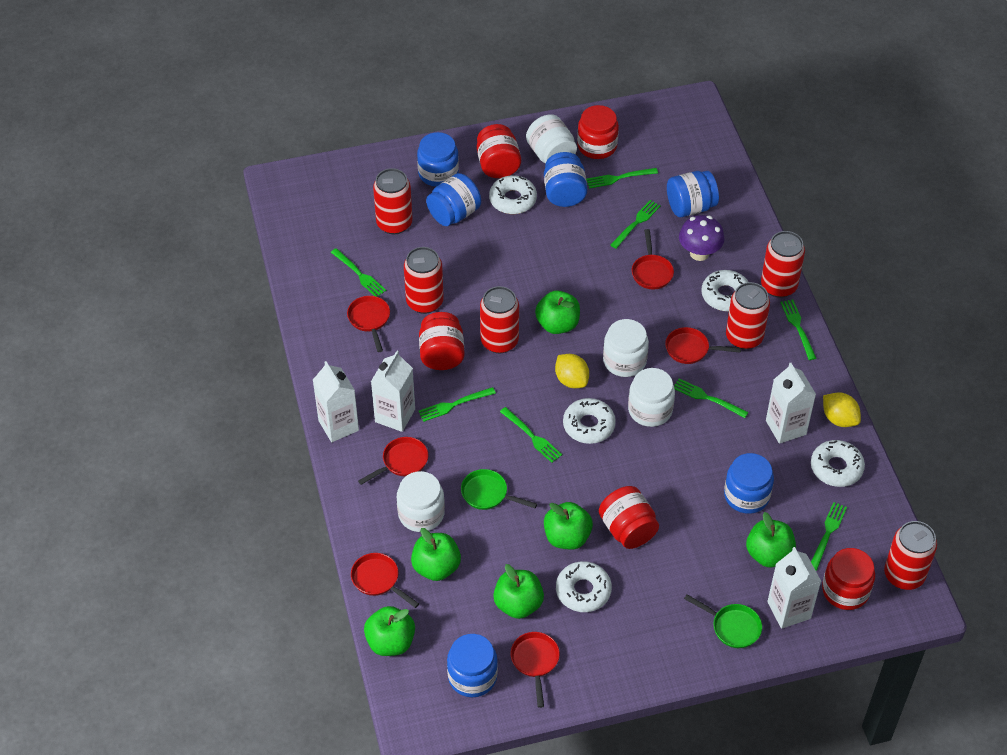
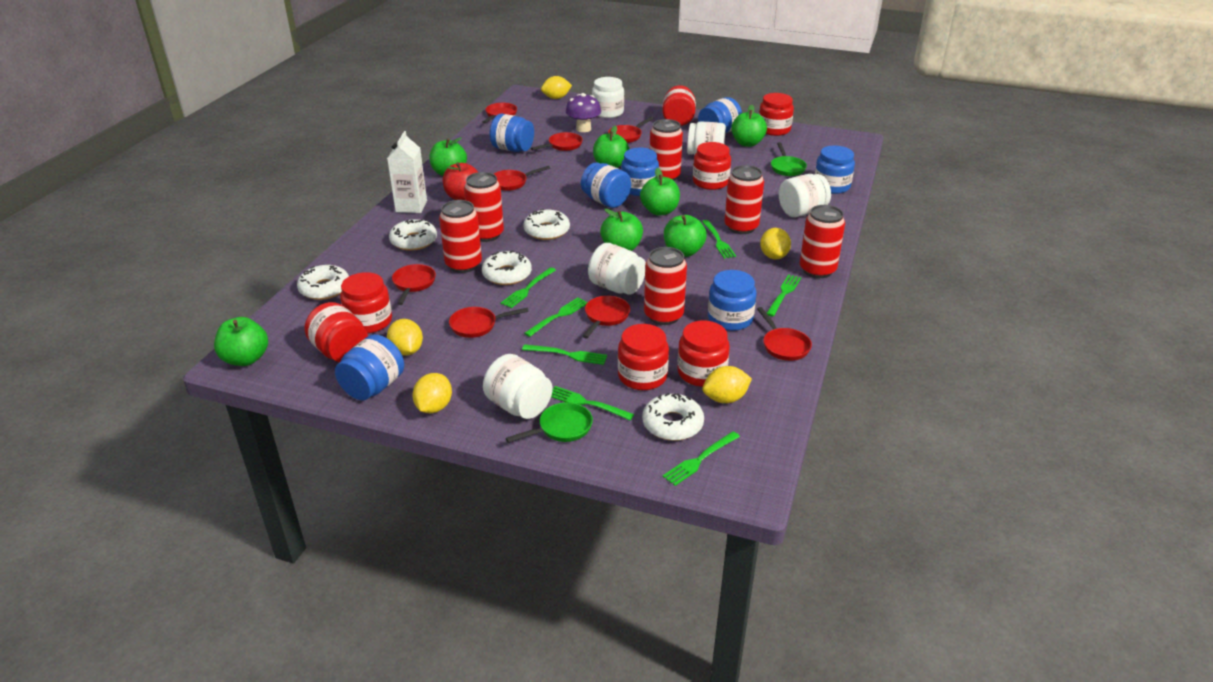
blue jar: 6 -> 7
green apple: 6 -> 7
green fork: 8 -> 7
red apple: 0 -> 1
red jar: 5 -> 7
red pan: 6 -> 8
white carton: 4 -> 1
white jar: 4 -> 5
yellow lemon: 2 -> 5

